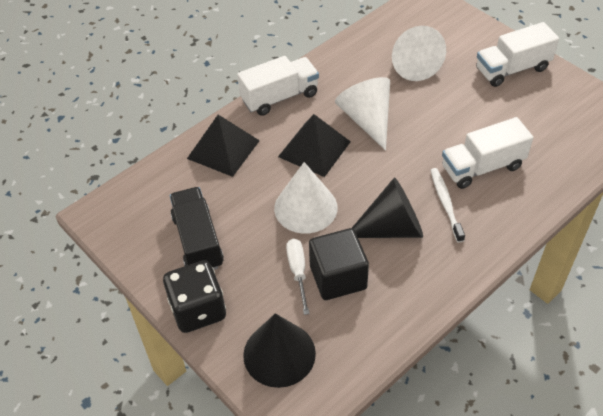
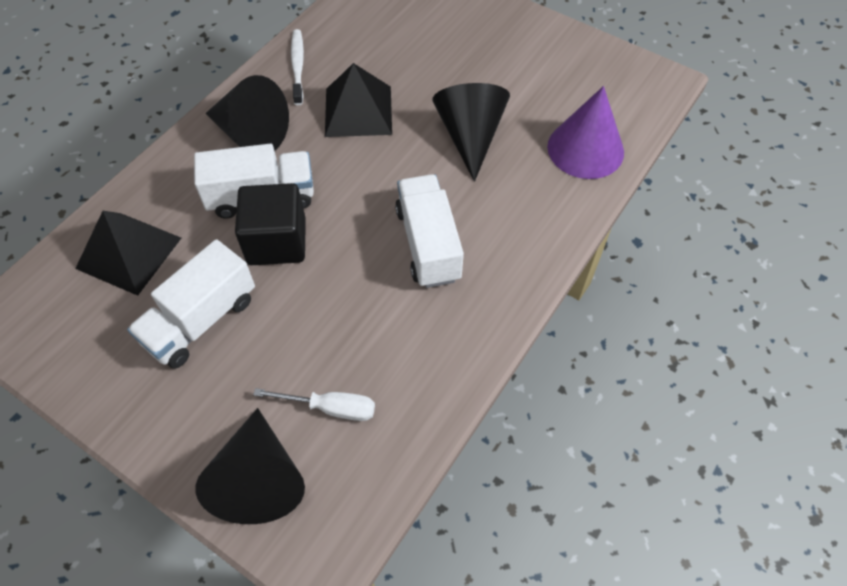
black cone: 2 -> 3
black dice: 1 -> 0
black truck: 1 -> 0
purple cone: 0 -> 1
white cone: 3 -> 0

